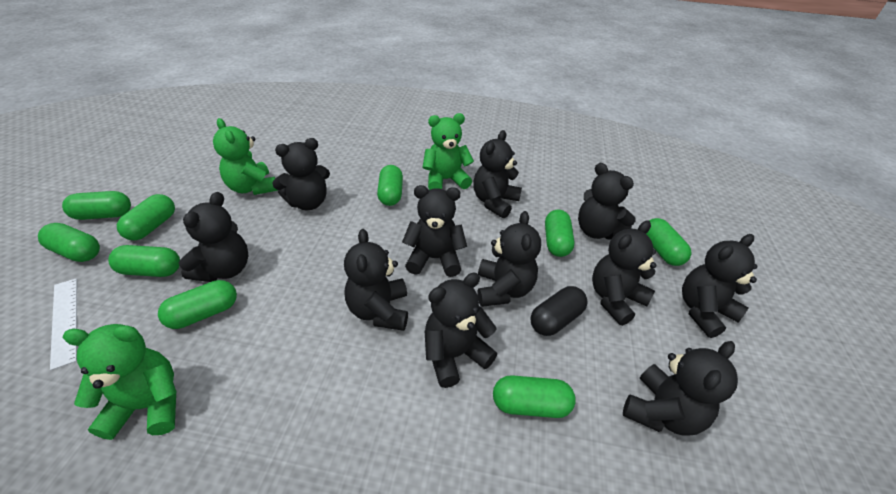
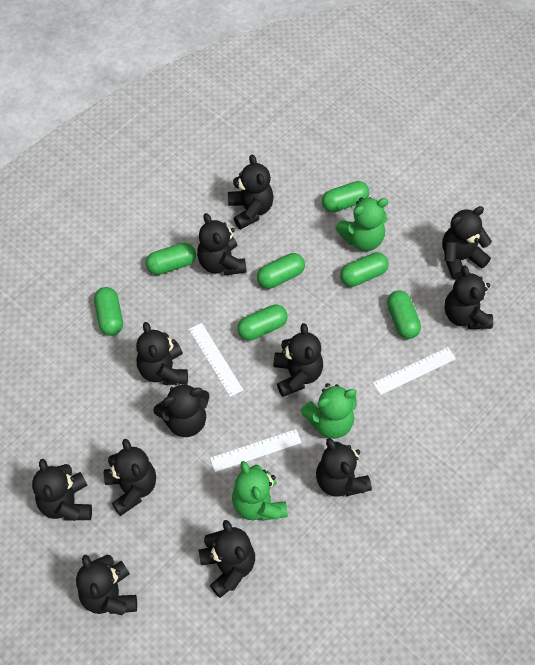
black capsule: 1 -> 0
black teddy bear: 11 -> 12
green capsule: 9 -> 7
white ruler: 1 -> 3

